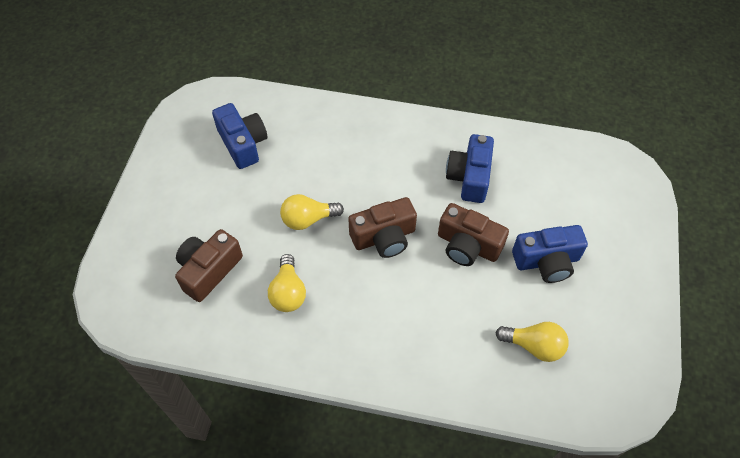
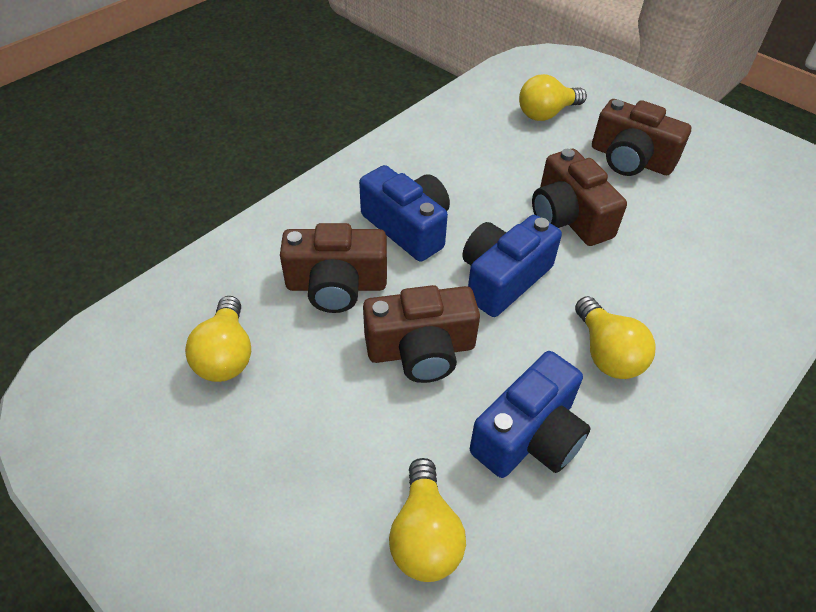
brown camera: 3 -> 4
yellow light bulb: 3 -> 4

